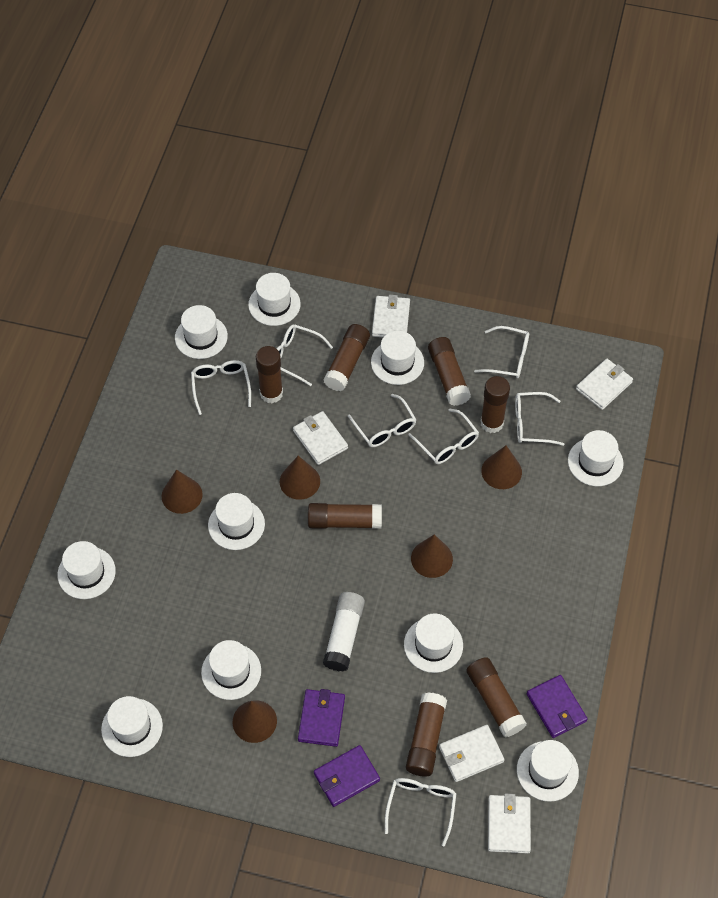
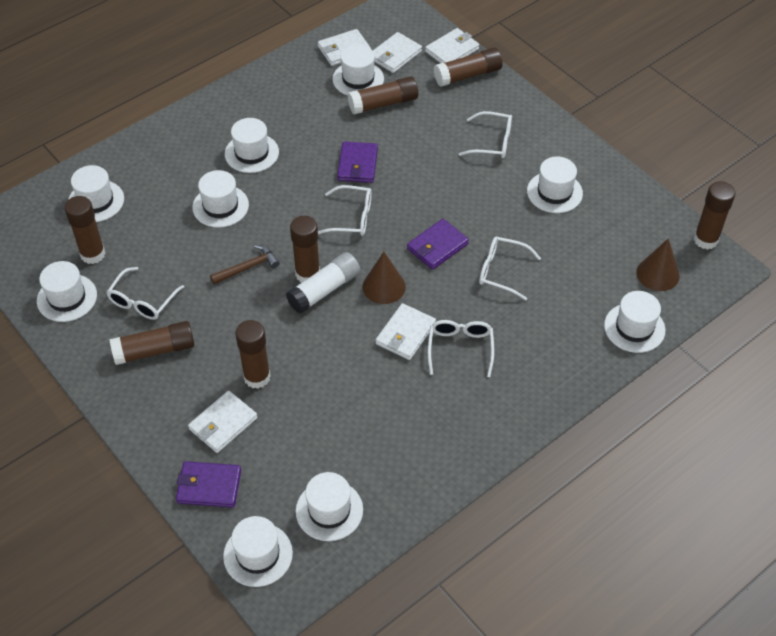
brown cone: 5 -> 2
brown hammer: 0 -> 1
white glasses: 7 -> 5
white hat: 10 -> 9

